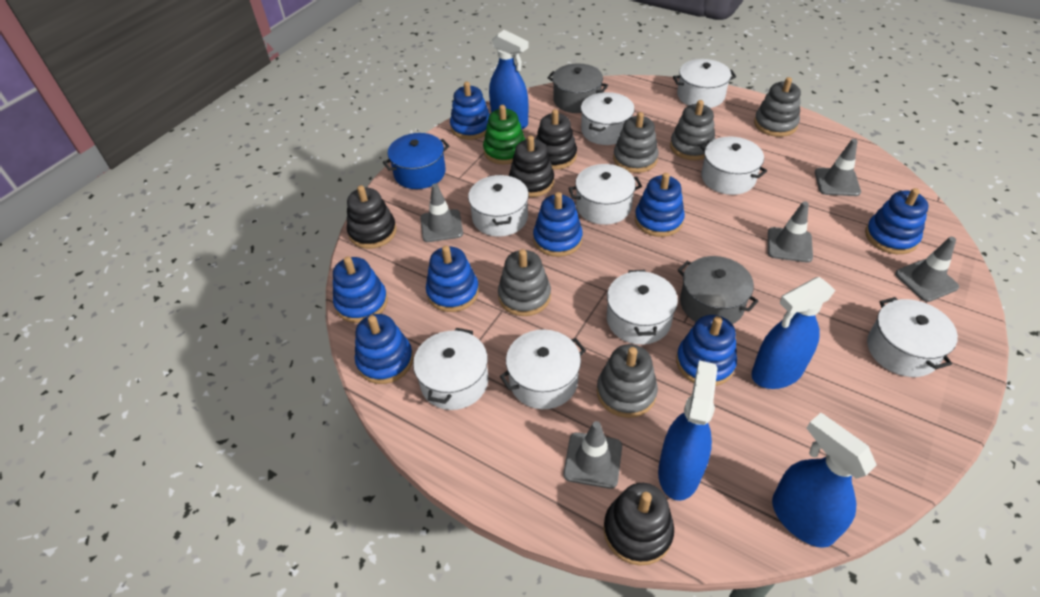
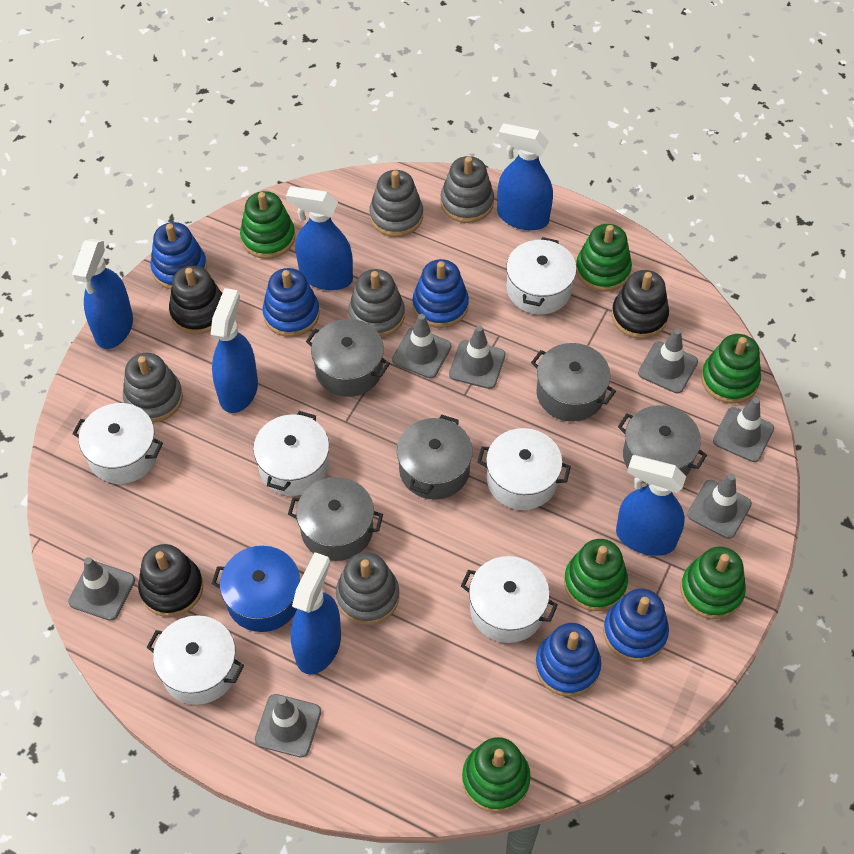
black stacking toy: 4 -> 3
blue spray bottle: 4 -> 6
blue stacking toy: 8 -> 5
green stacking toy: 1 -> 6
grey pot: 2 -> 5
grey traffic cone: 5 -> 7
white pot: 9 -> 6

